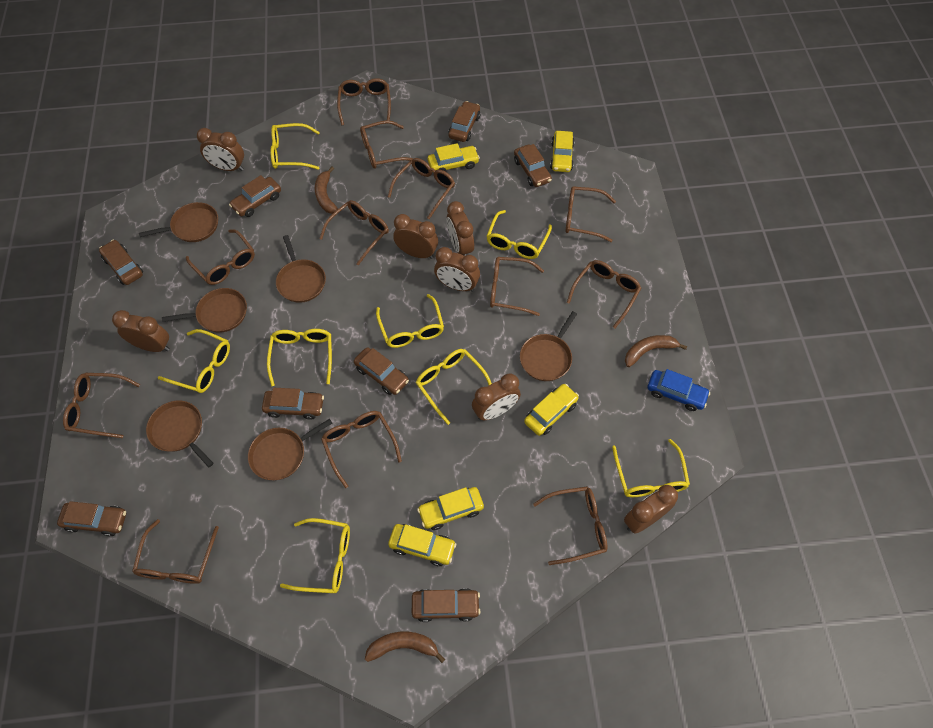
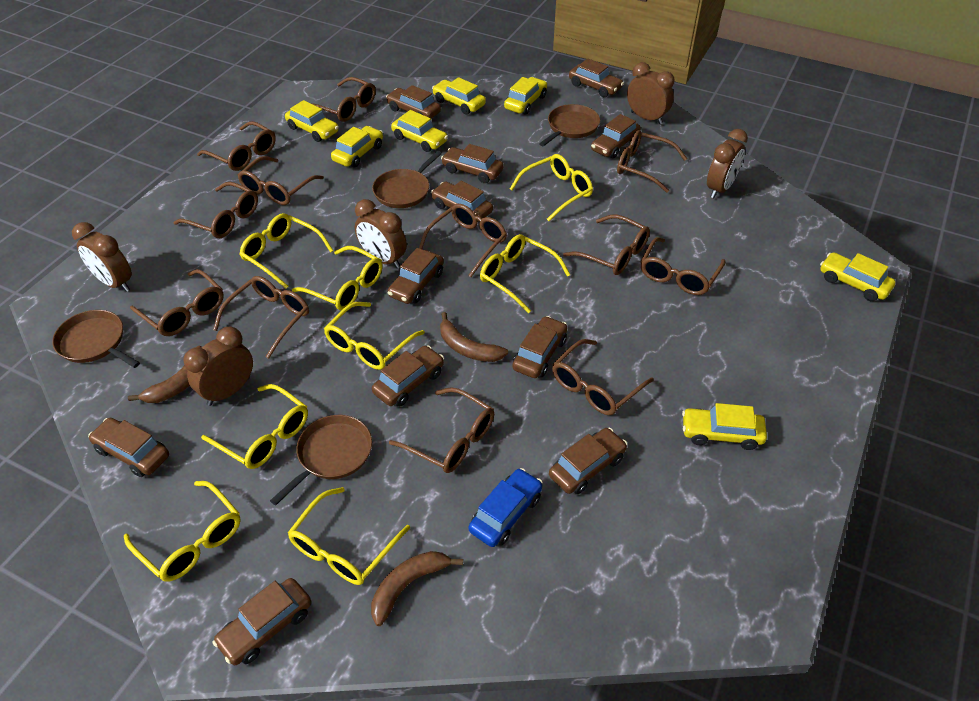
brown car: 8 -> 11
brown clock: 7 -> 5
brown pan: 6 -> 4
yellow car: 5 -> 7

